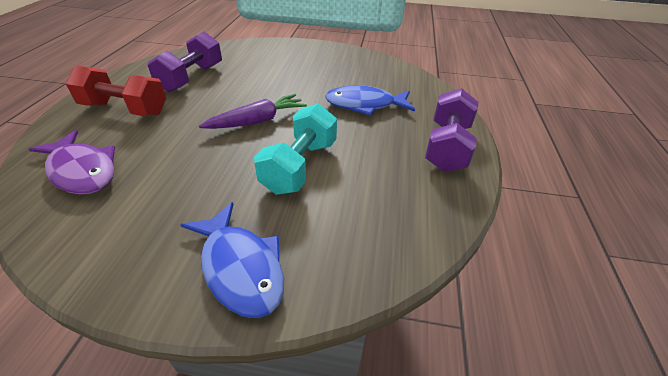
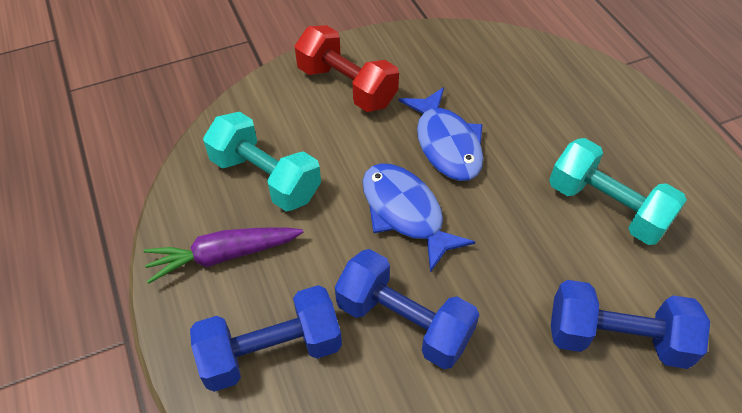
blue dumbbell: 0 -> 3
purple dumbbell: 2 -> 0
purple fish: 1 -> 0
turquoise dumbbell: 1 -> 2

